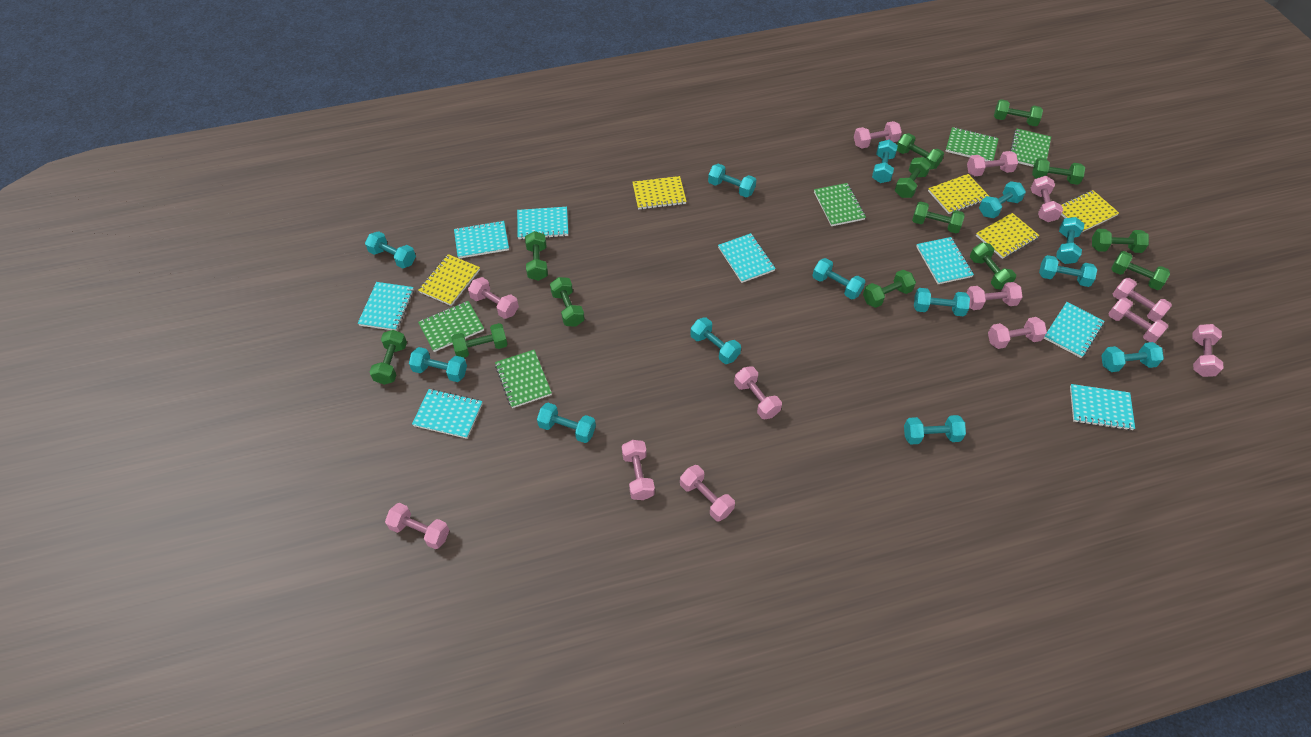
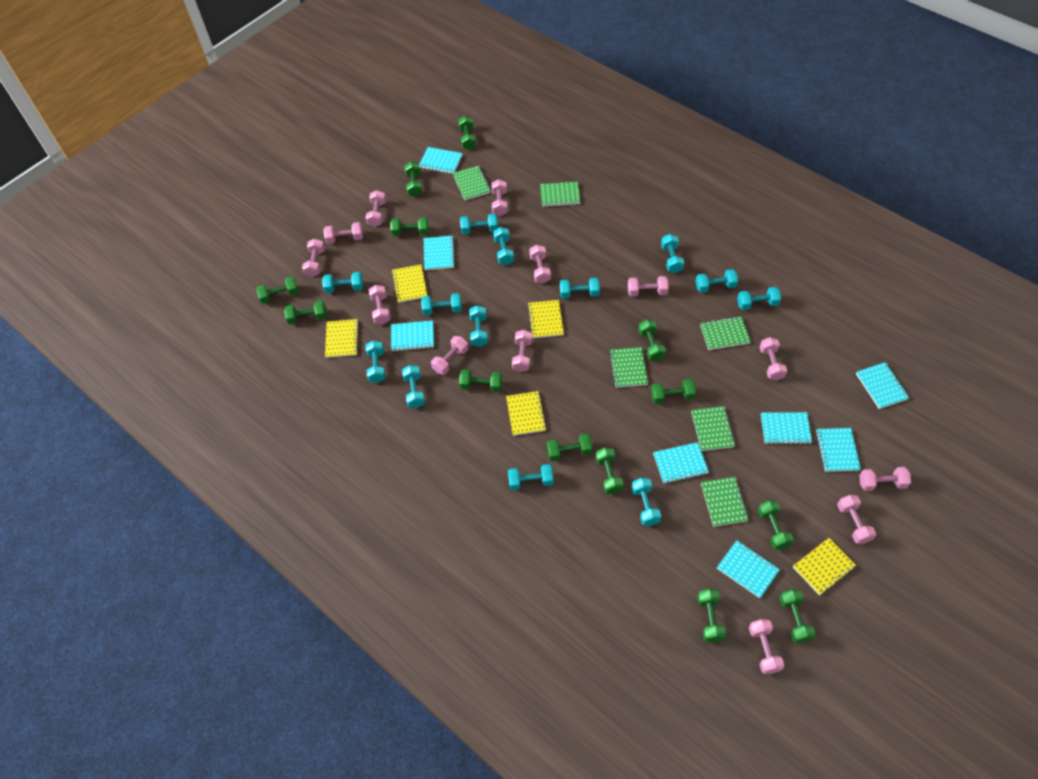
green notebook: 5 -> 6

